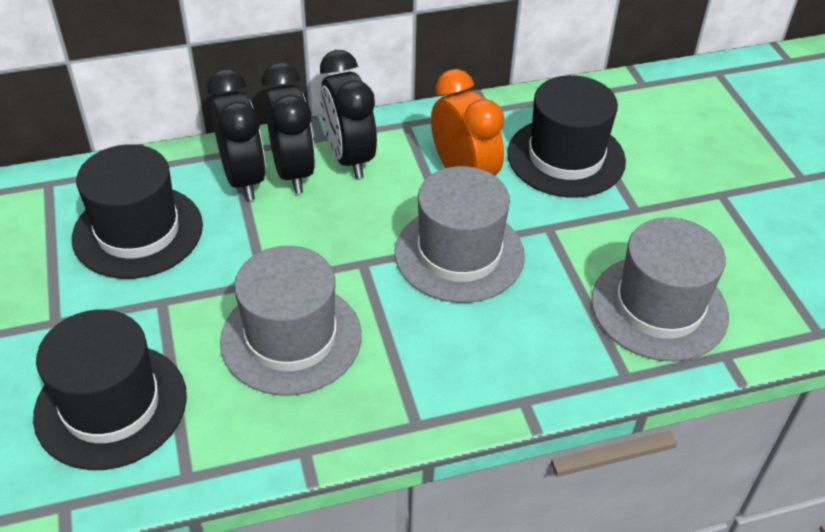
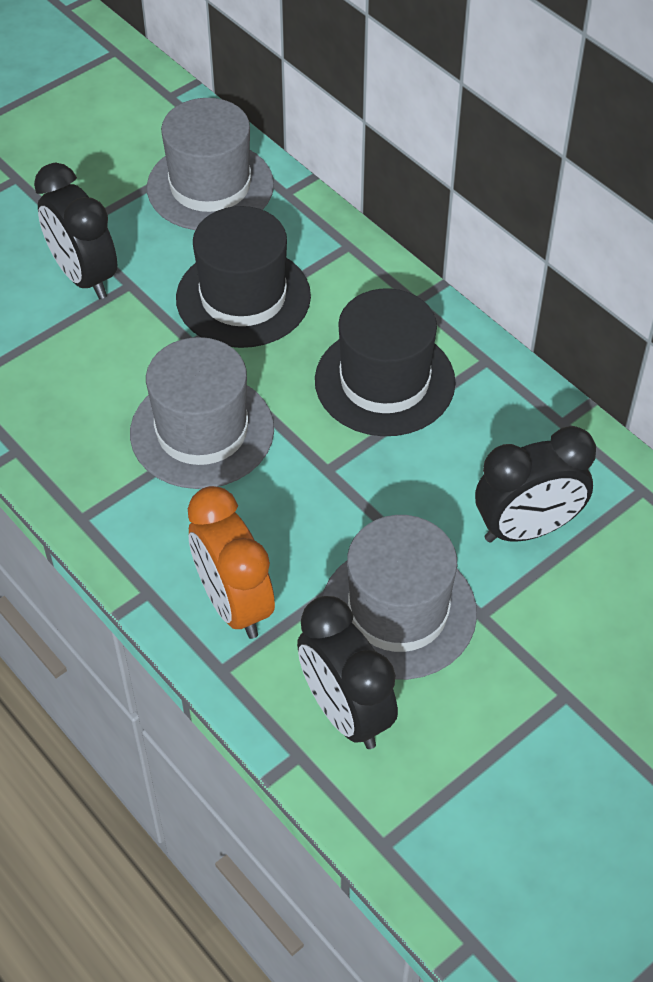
black hat: 3 -> 2

